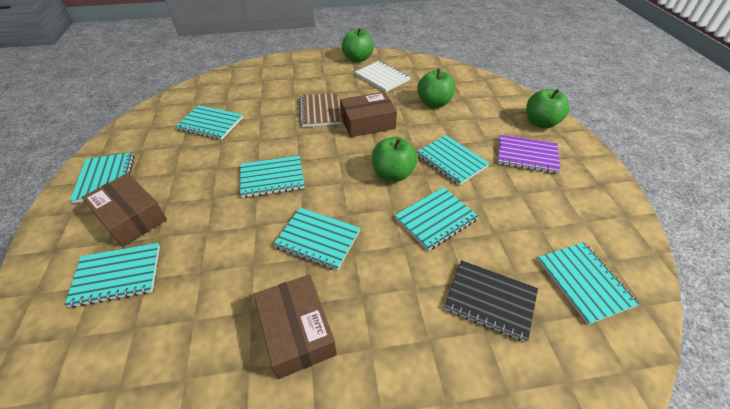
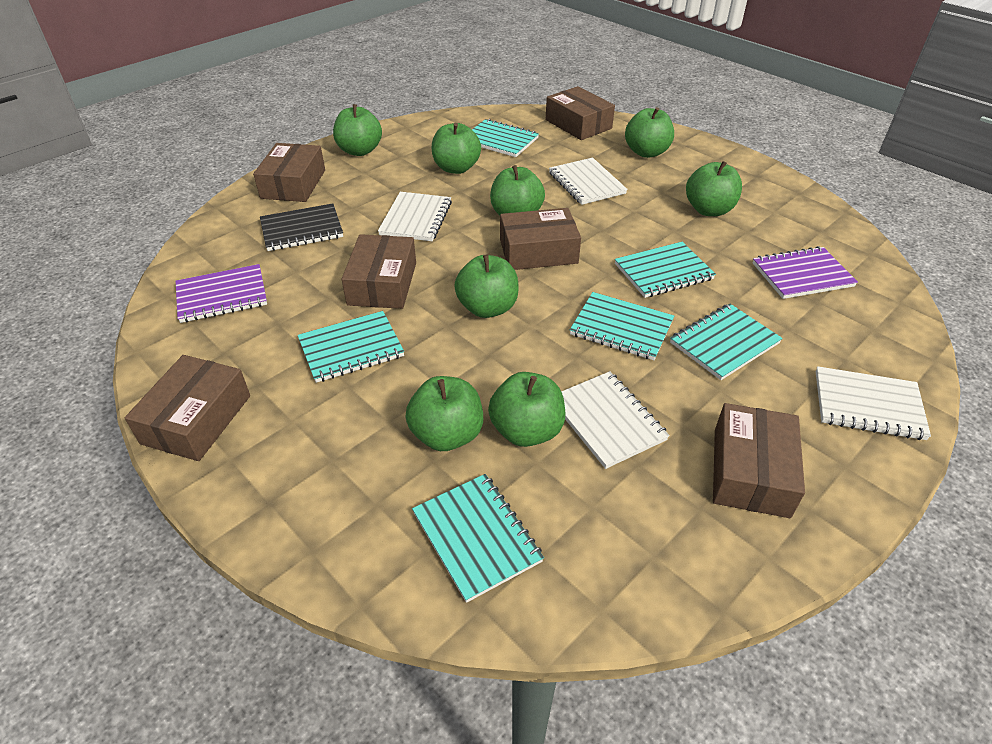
brown box: 3 -> 6
brown notebook: 1 -> 0
green apple: 4 -> 8
purple notebook: 1 -> 2
turquoise notebook: 8 -> 6
white notebook: 1 -> 4

